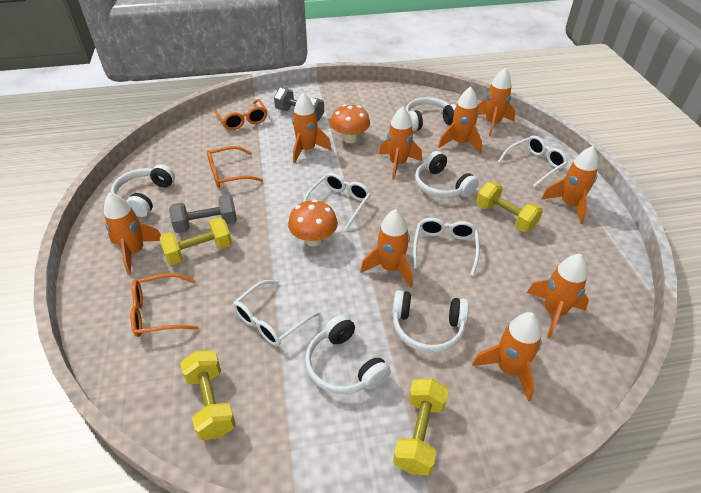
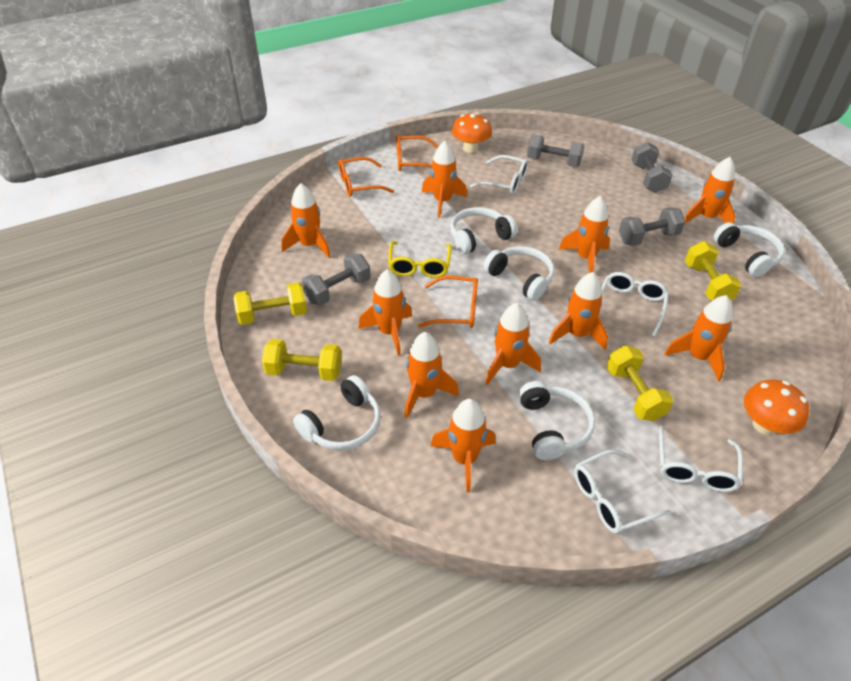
grey dumbbell: 2 -> 4
orange rocket: 9 -> 10
yellow glasses: 0 -> 1

